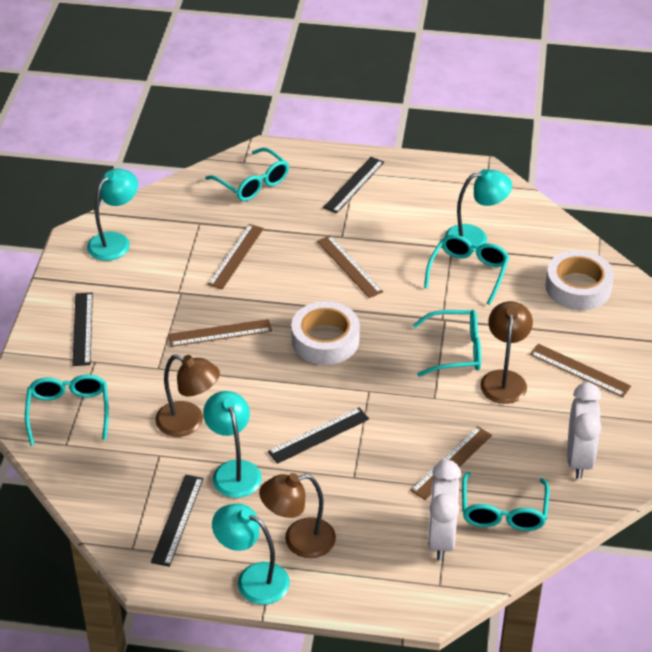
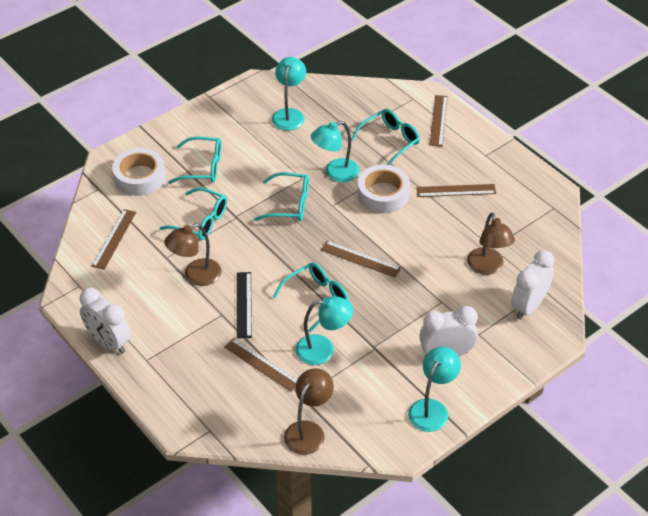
black ruler: 4 -> 1
white clock: 2 -> 3

